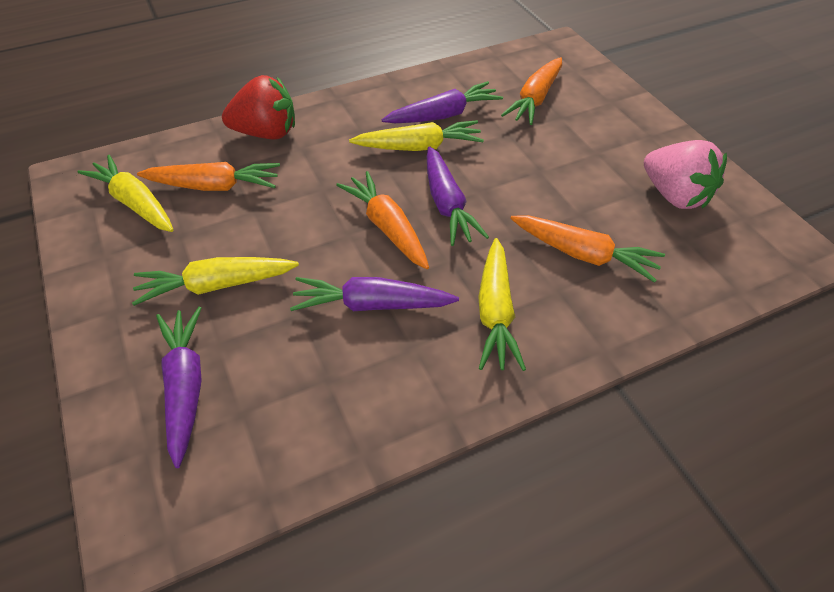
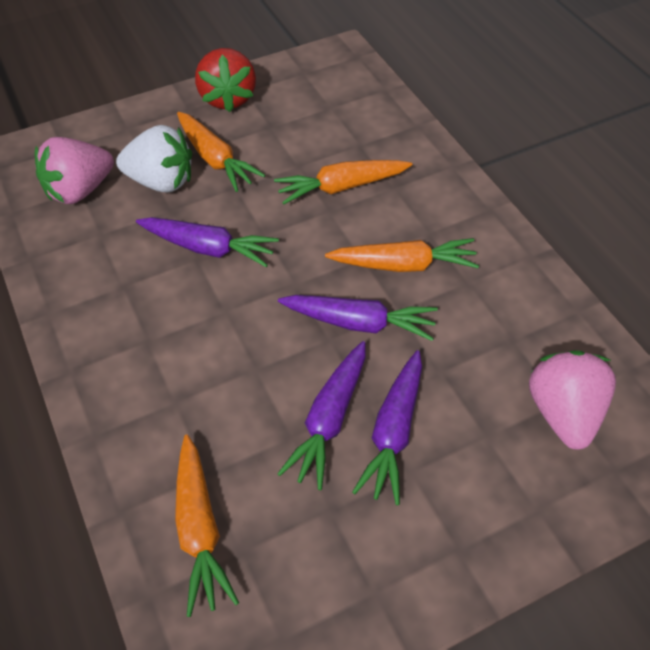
pink strawberry: 1 -> 2
white strawberry: 0 -> 1
yellow carrot: 4 -> 0

